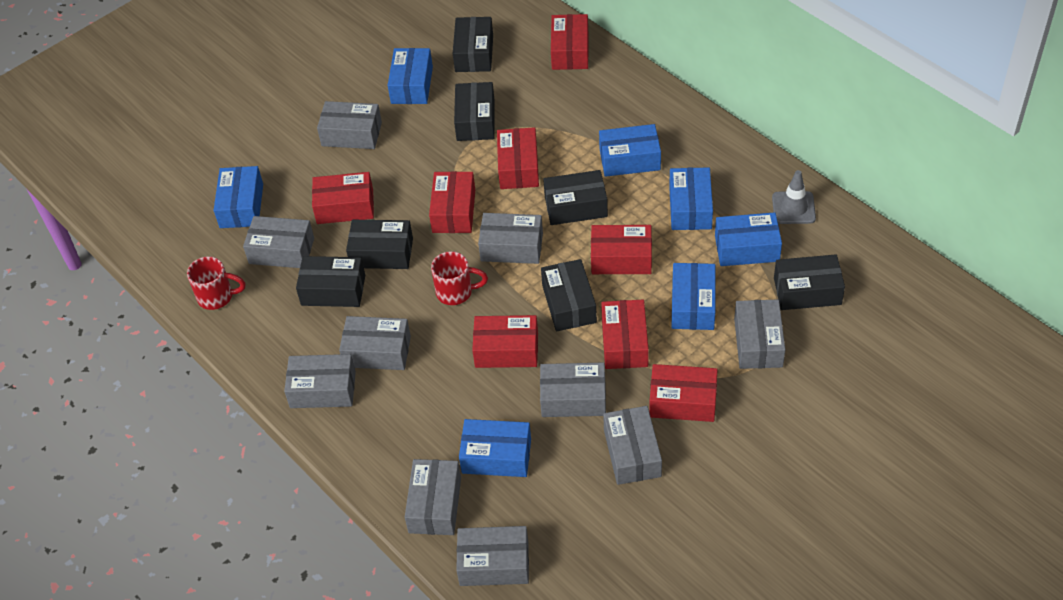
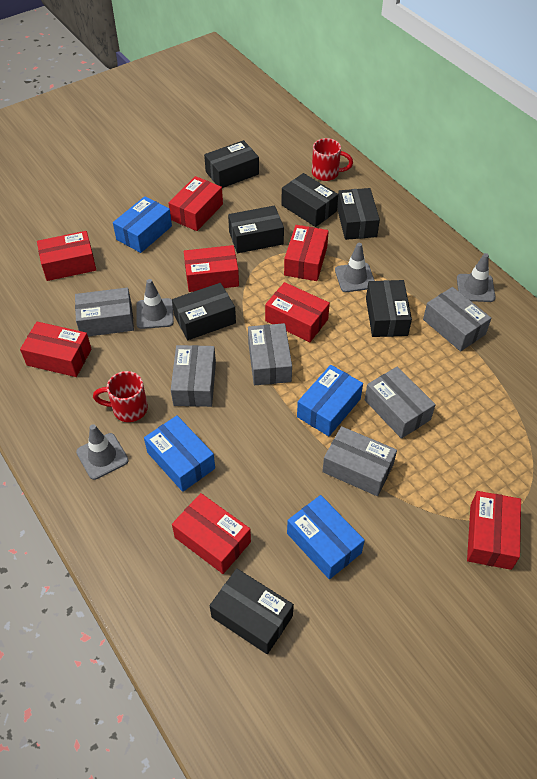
blue box: 7 -> 4
grey box: 10 -> 6
grey traffic cone: 1 -> 4

